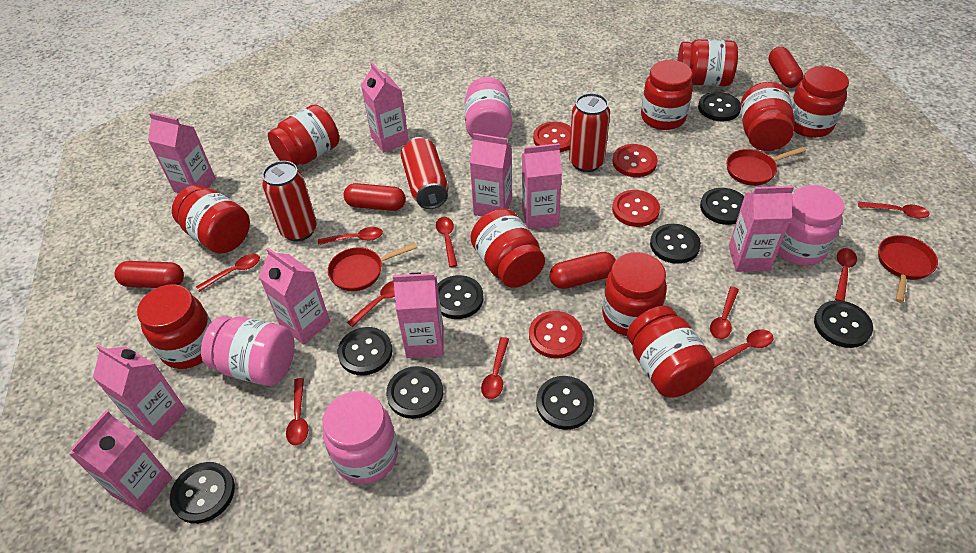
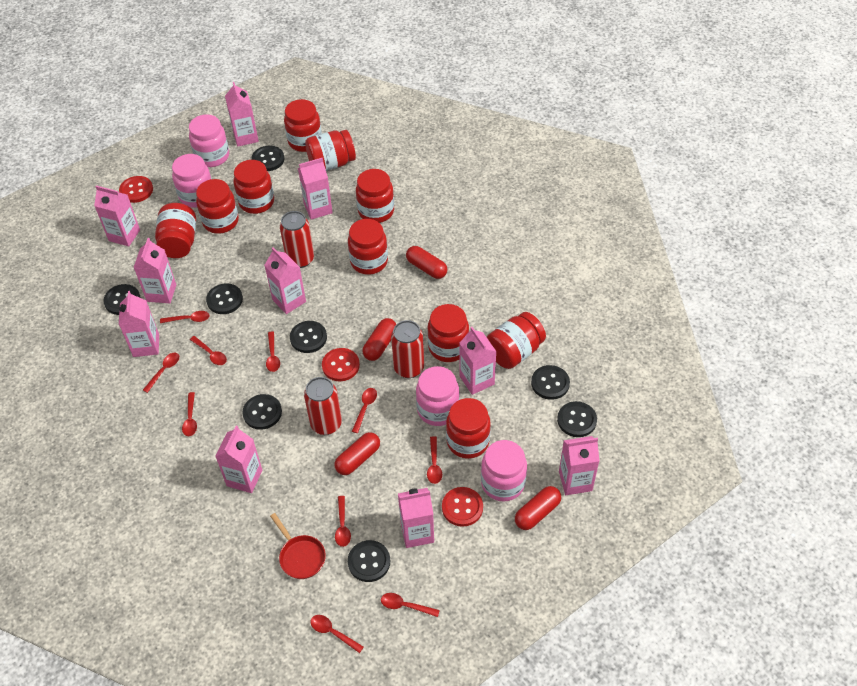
black button: 9 -> 8
pink carton: 9 -> 10
red button: 4 -> 3
red pan: 3 -> 1

